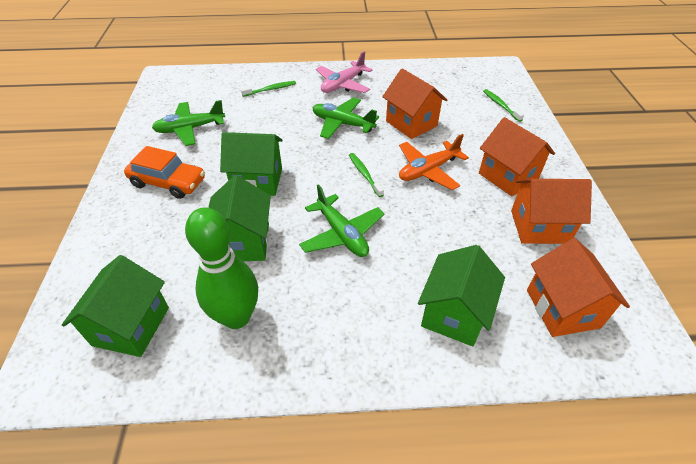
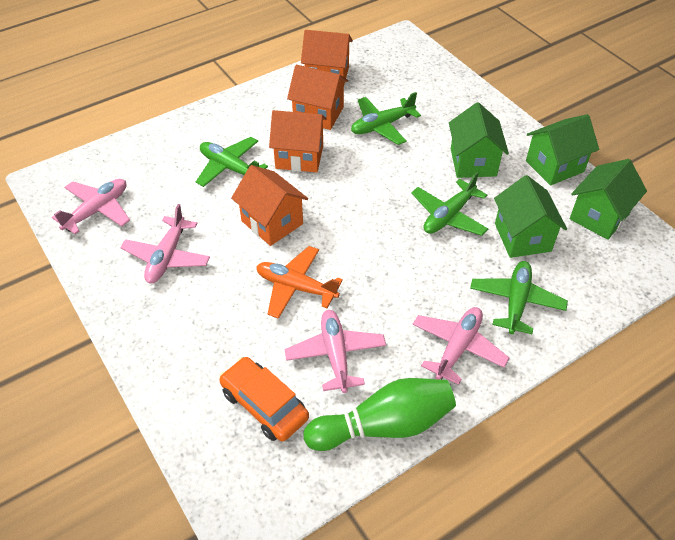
green plane: 3 -> 4
green toothbrush: 3 -> 0
pink plane: 1 -> 4

